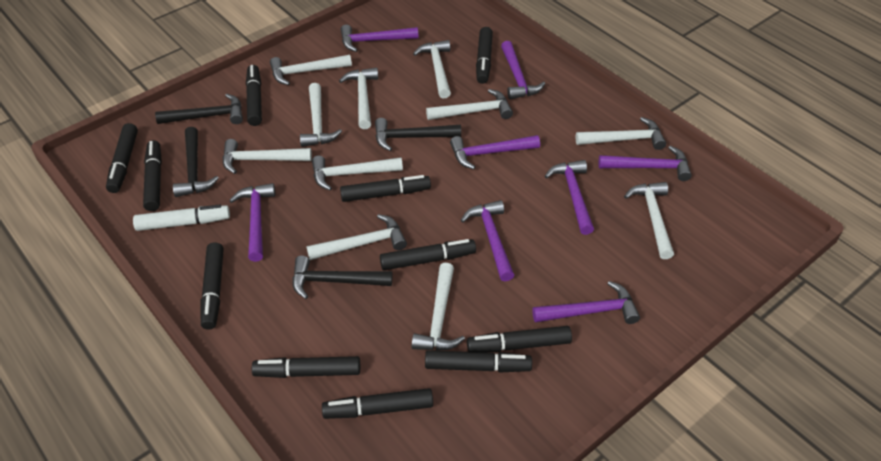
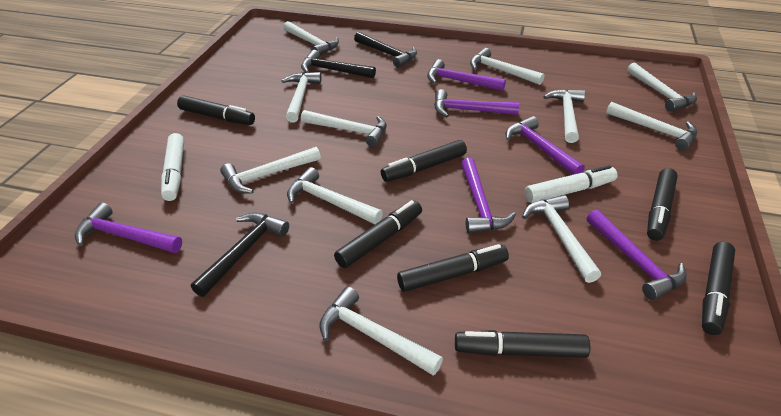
black hammer: 4 -> 3
black marker: 11 -> 7
purple hammer: 8 -> 6
white marker: 1 -> 2

